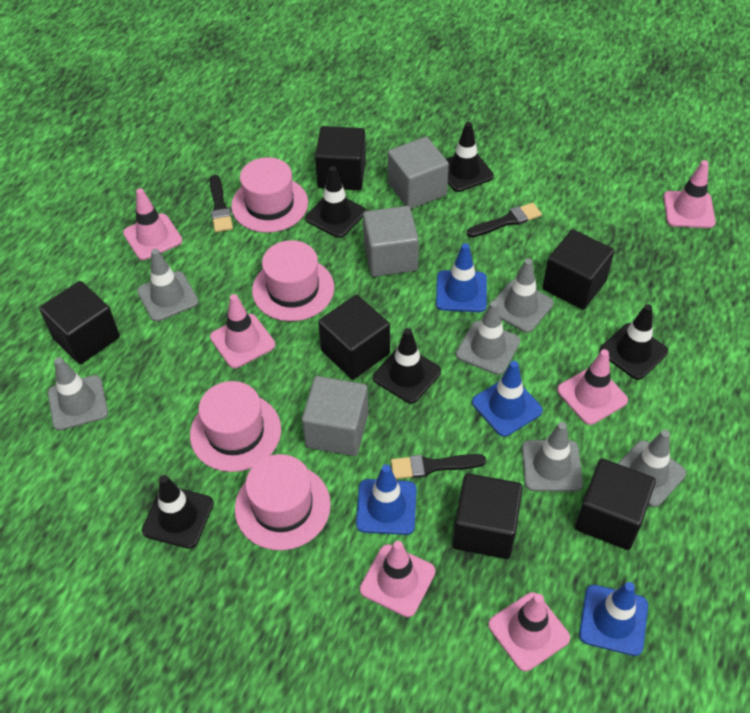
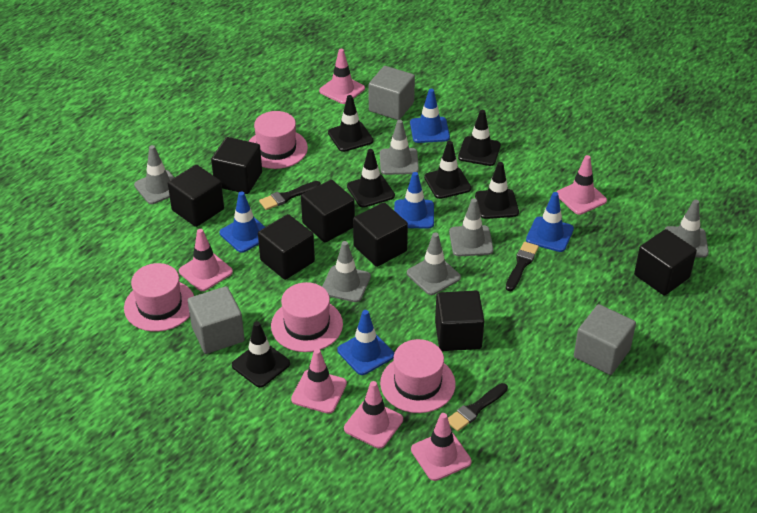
black cube: 6 -> 7
black traffic cone: 5 -> 6
blue traffic cone: 4 -> 5

